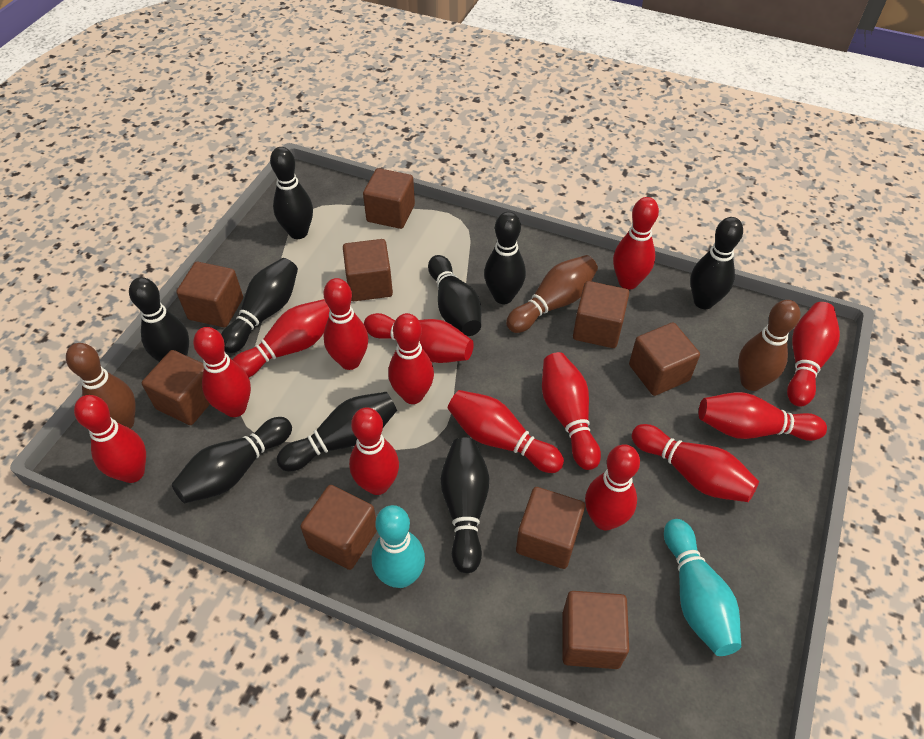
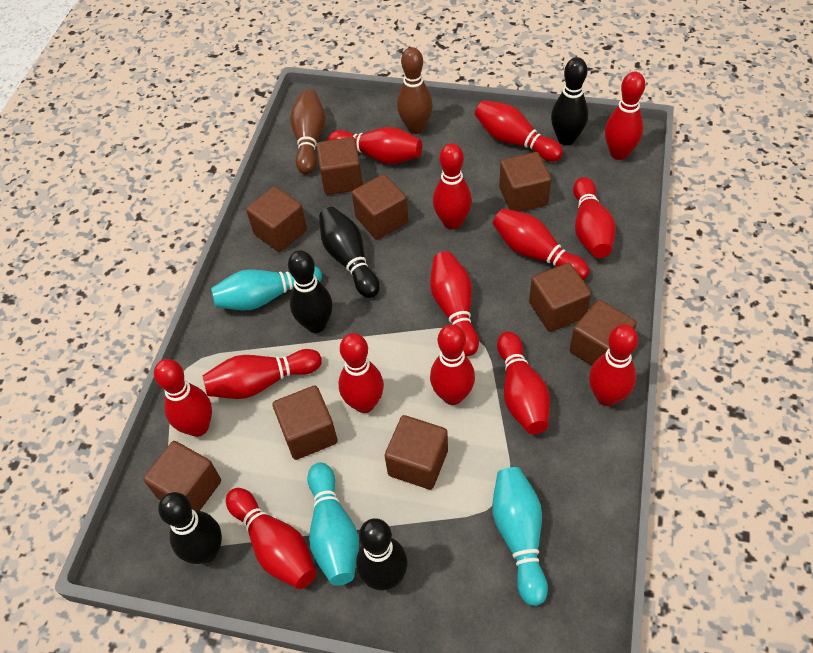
black bowling pin: 9 -> 5
brown bowling pin: 3 -> 2
turquoise bowling pin: 2 -> 3

